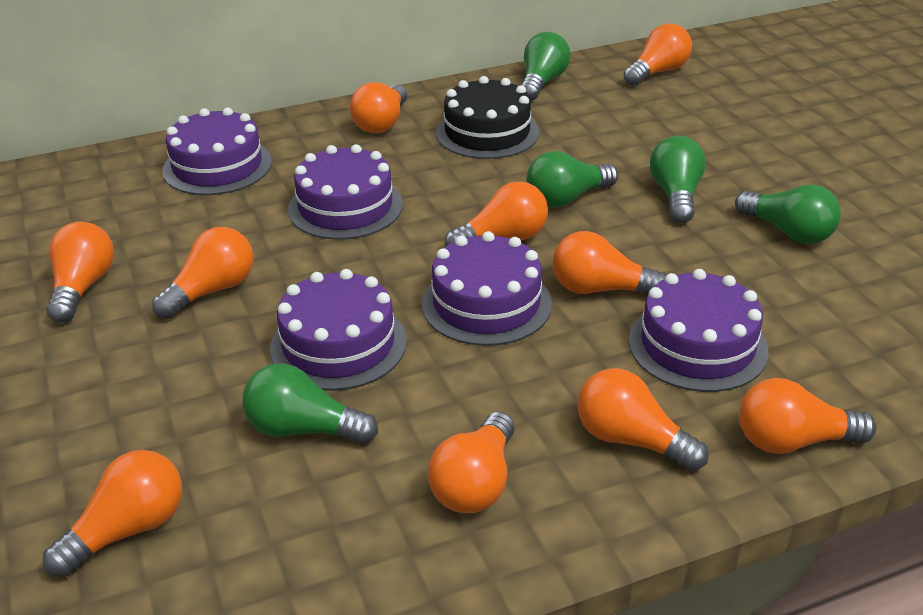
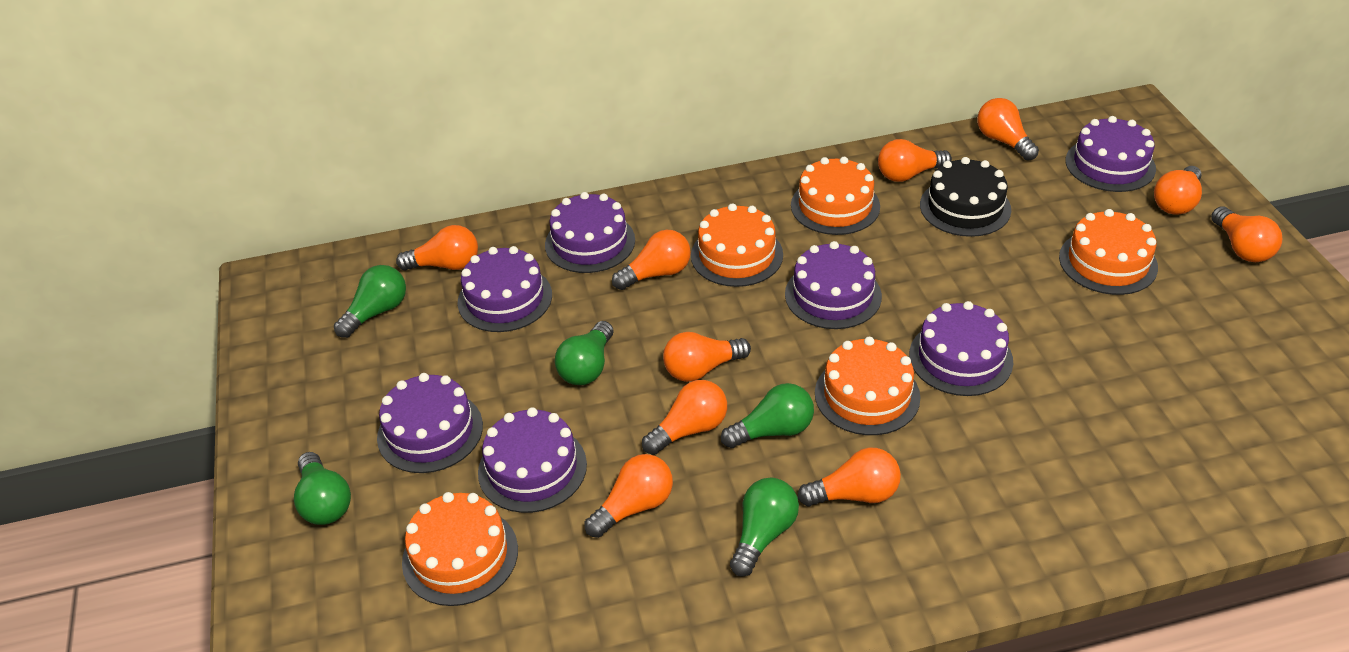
orange cake: 0 -> 5
purple cake: 5 -> 7

